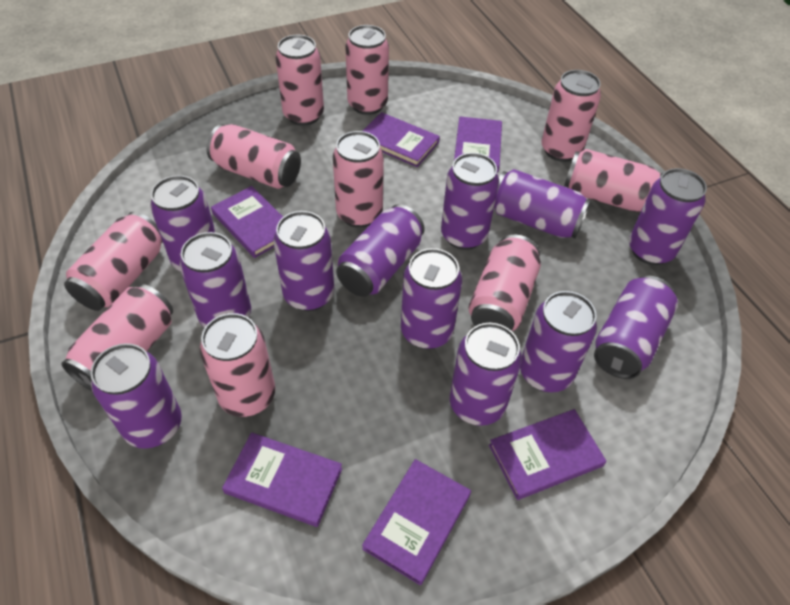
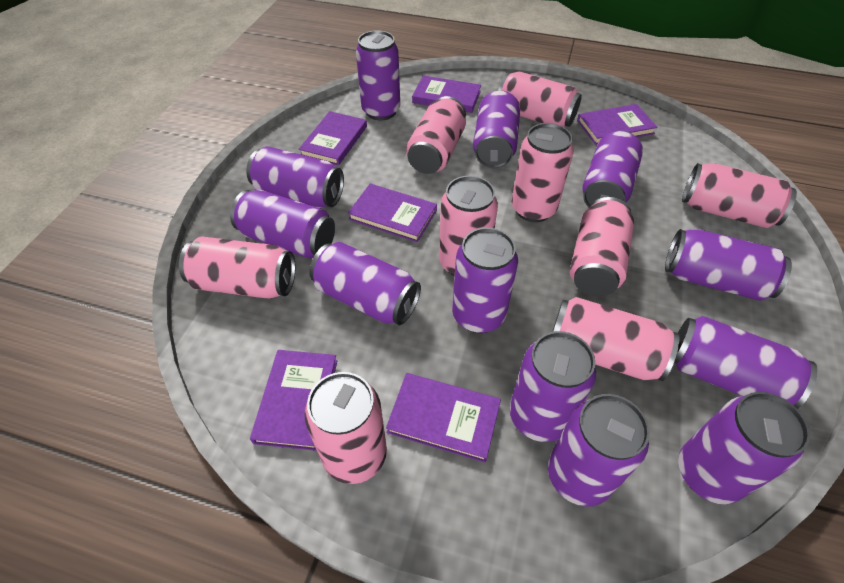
pink can: 10 -> 9

